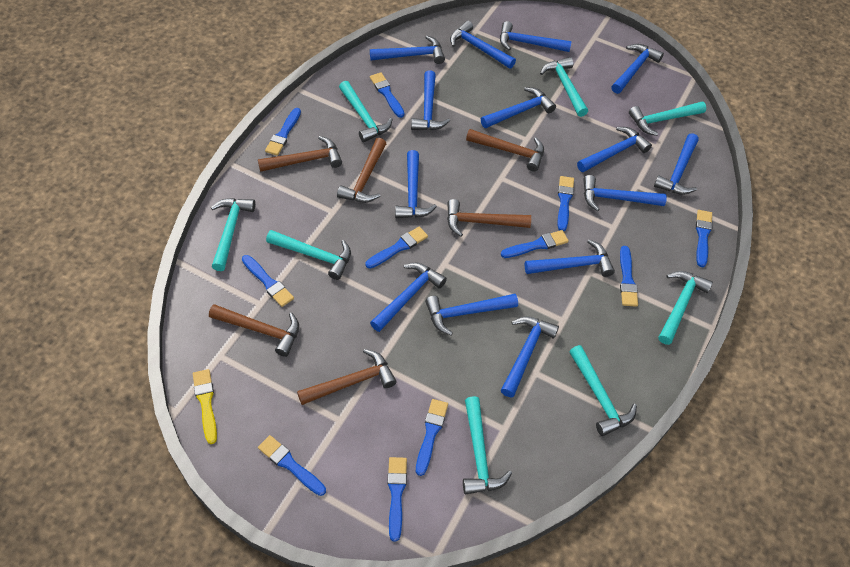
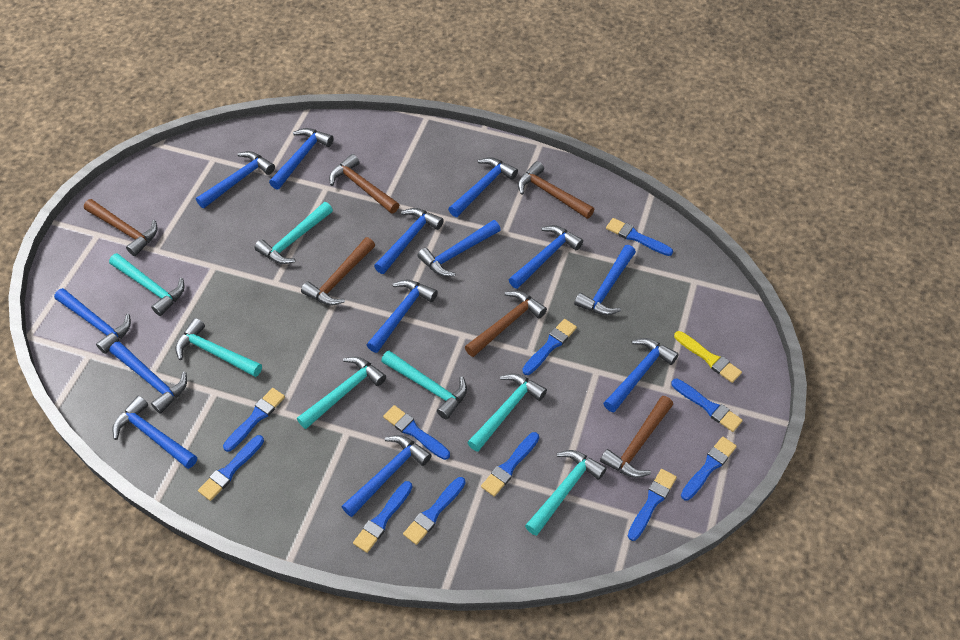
blue hammer: 14 -> 13
turquoise hammer: 8 -> 7

